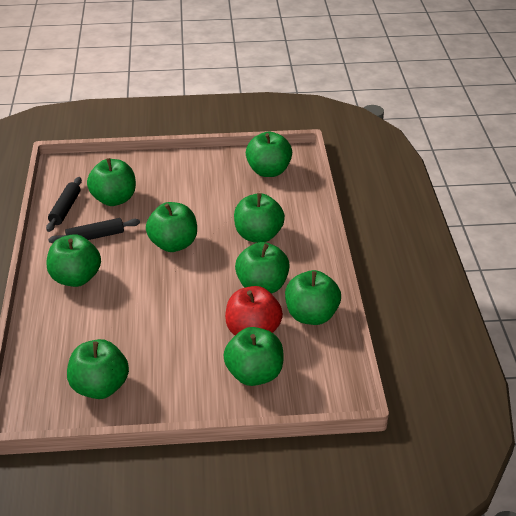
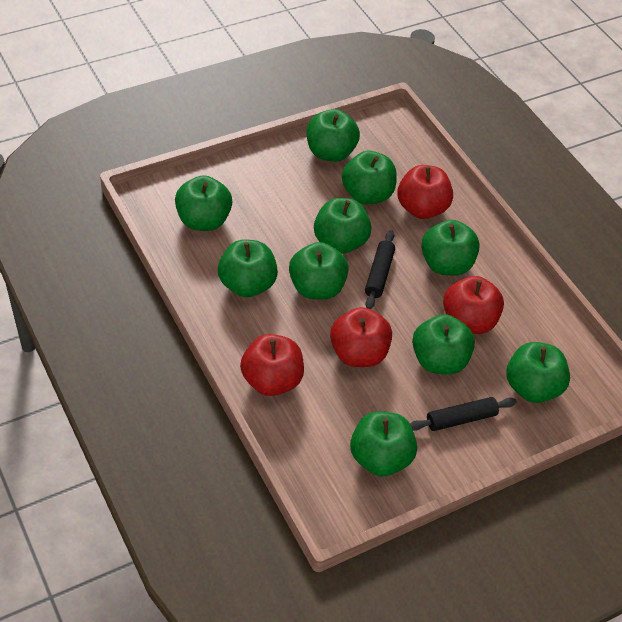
green apple: 9 -> 10
red apple: 1 -> 4

